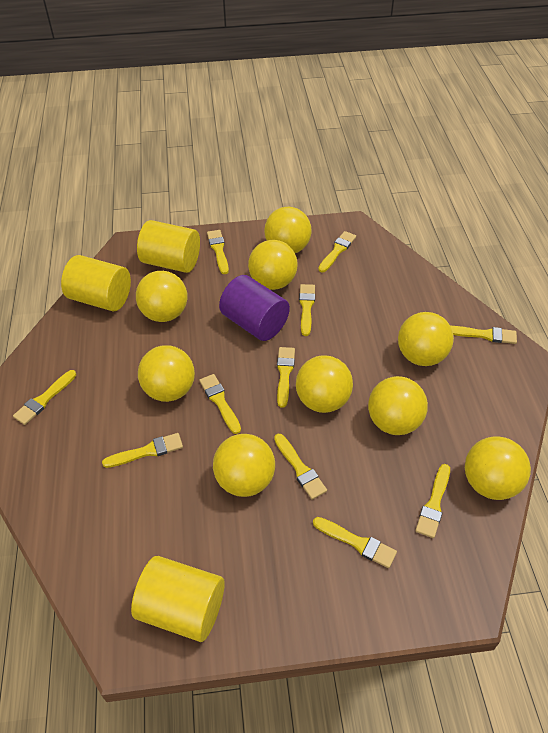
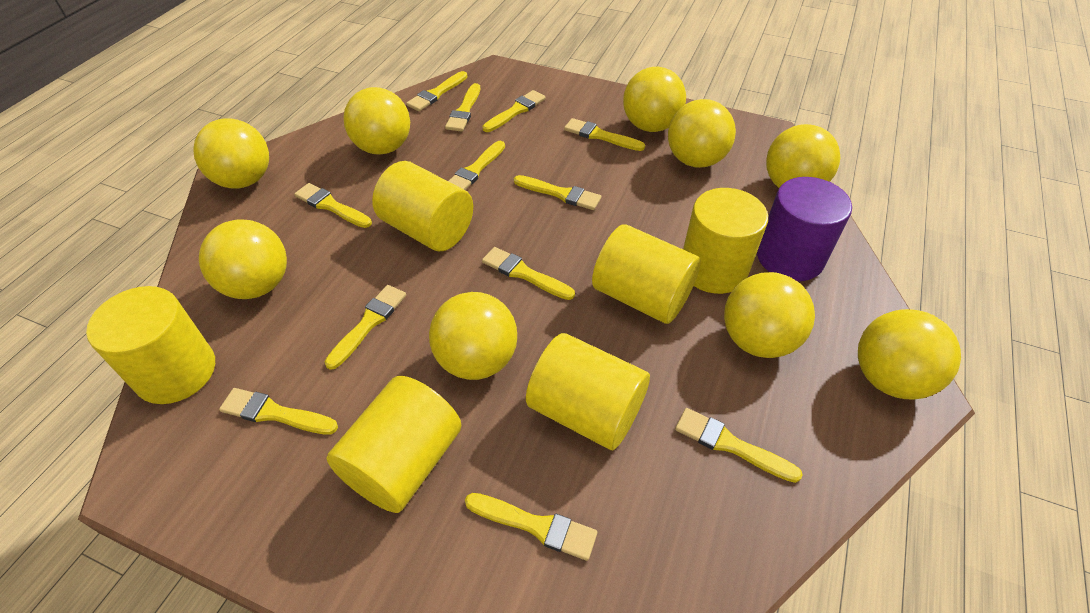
yellow brush: 11 -> 12
yellow cylinder: 3 -> 6

